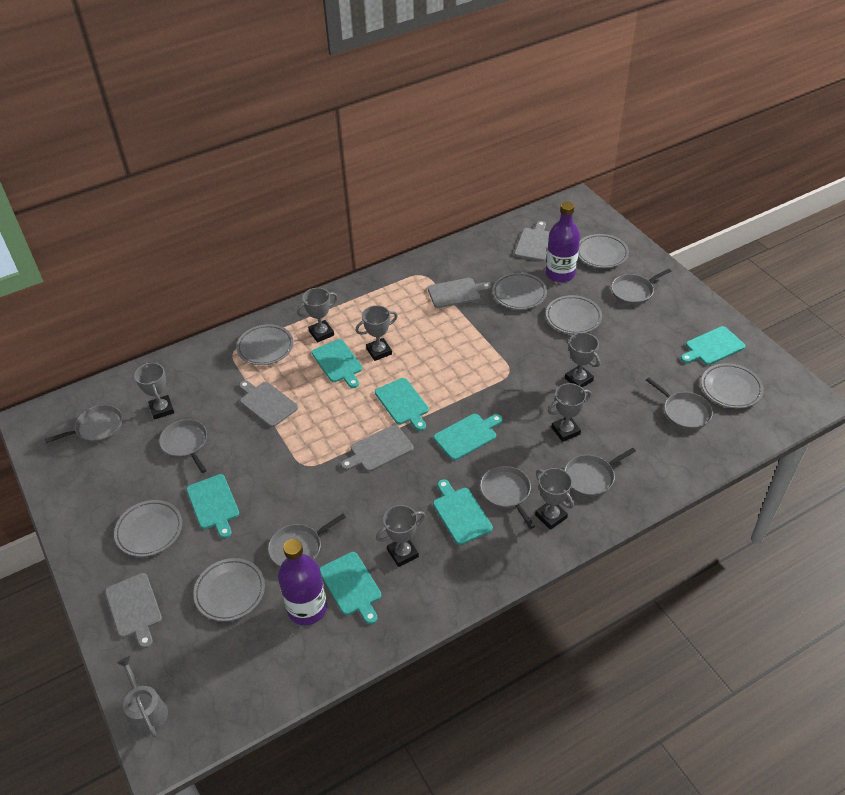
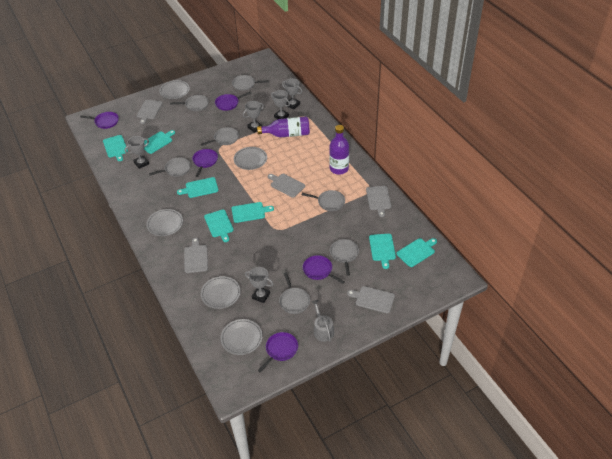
grey plate: 7 -> 5
grey trophy: 7 -> 5
purple pan: 0 -> 5

